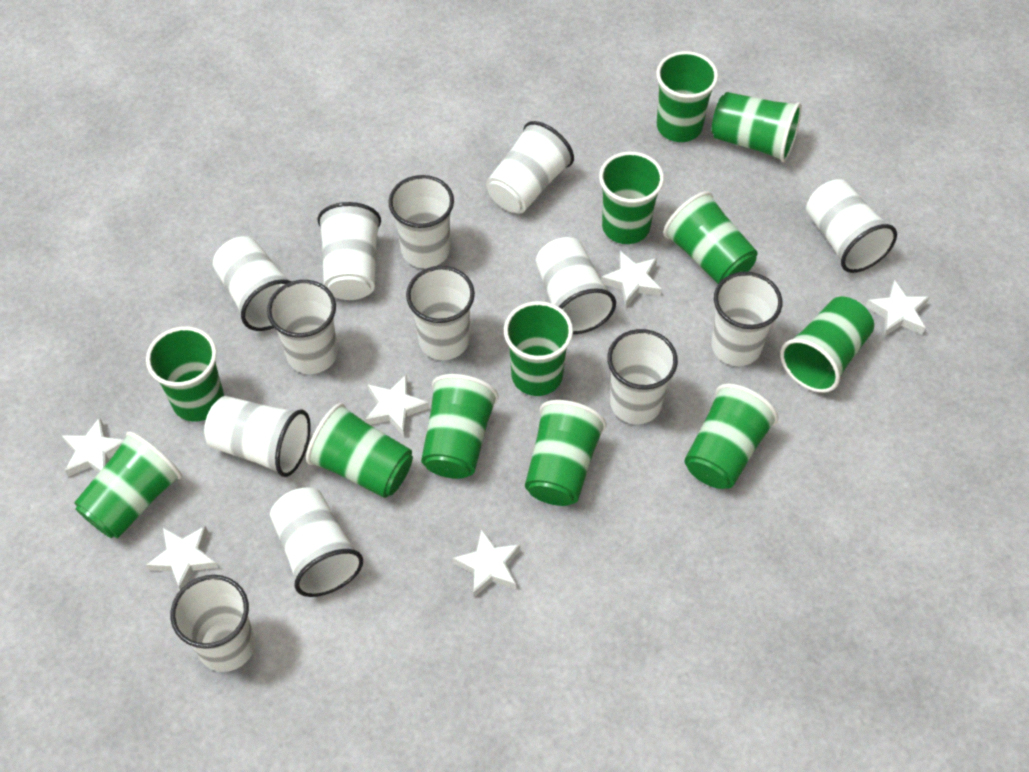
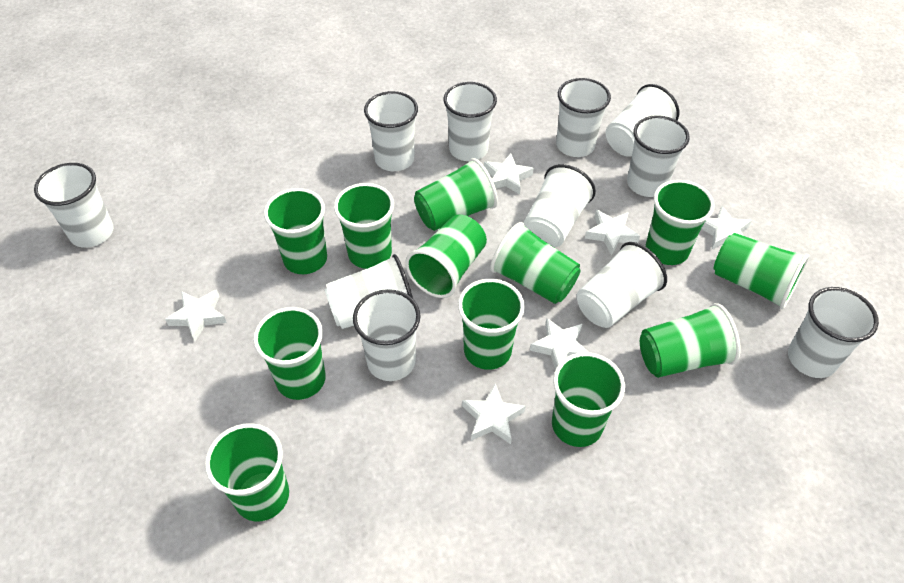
white cup: 13 -> 11

